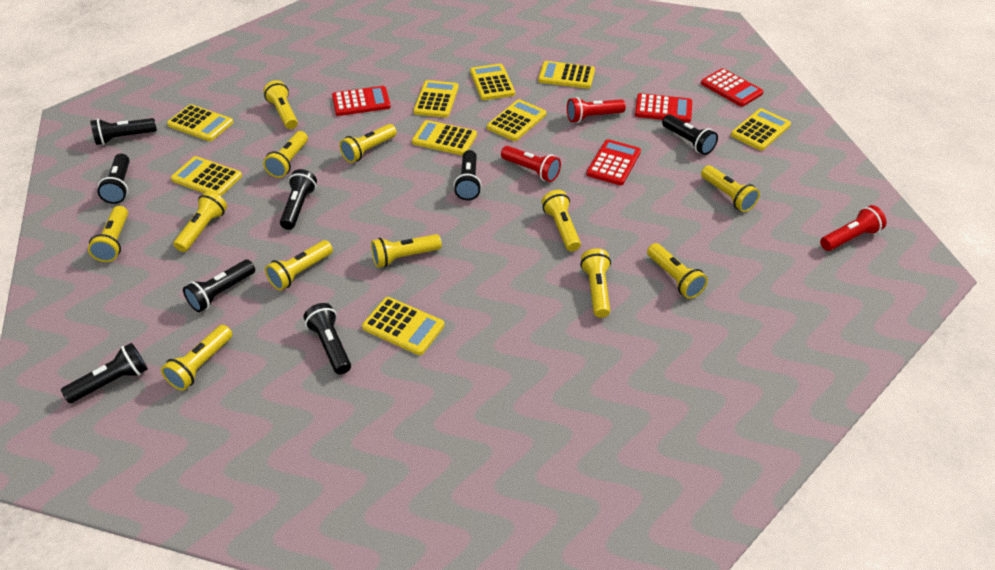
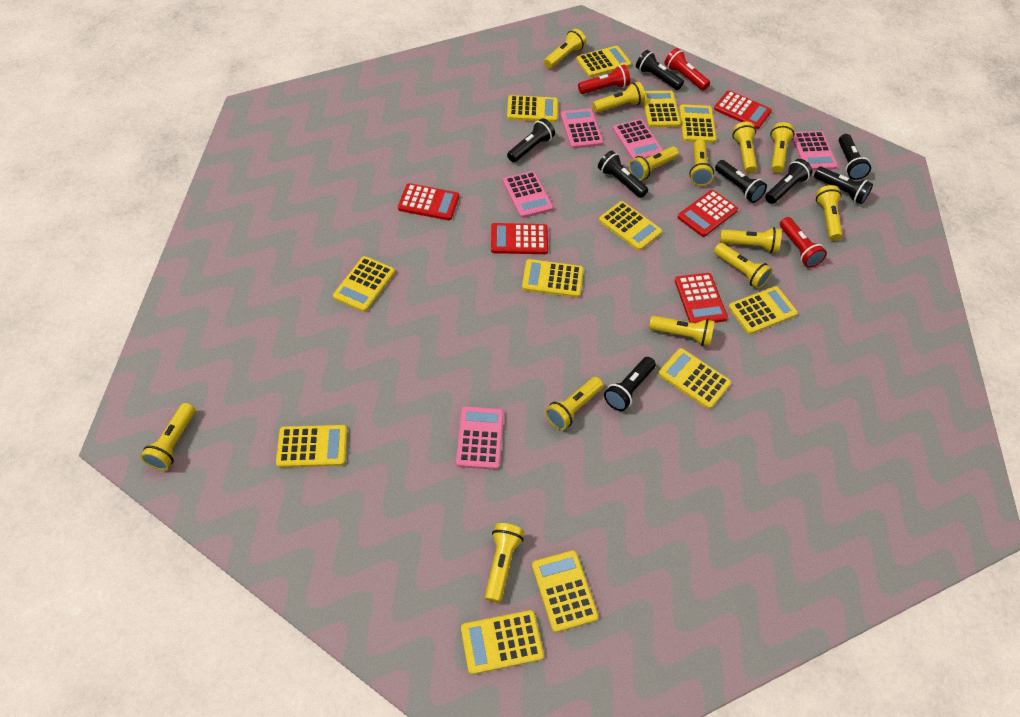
pink calculator: 0 -> 5
red calculator: 4 -> 5
yellow calculator: 9 -> 12
yellow flashlight: 12 -> 13

